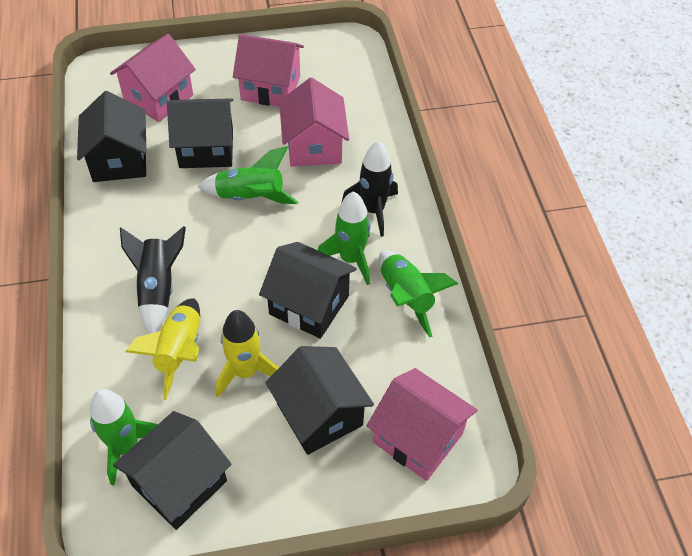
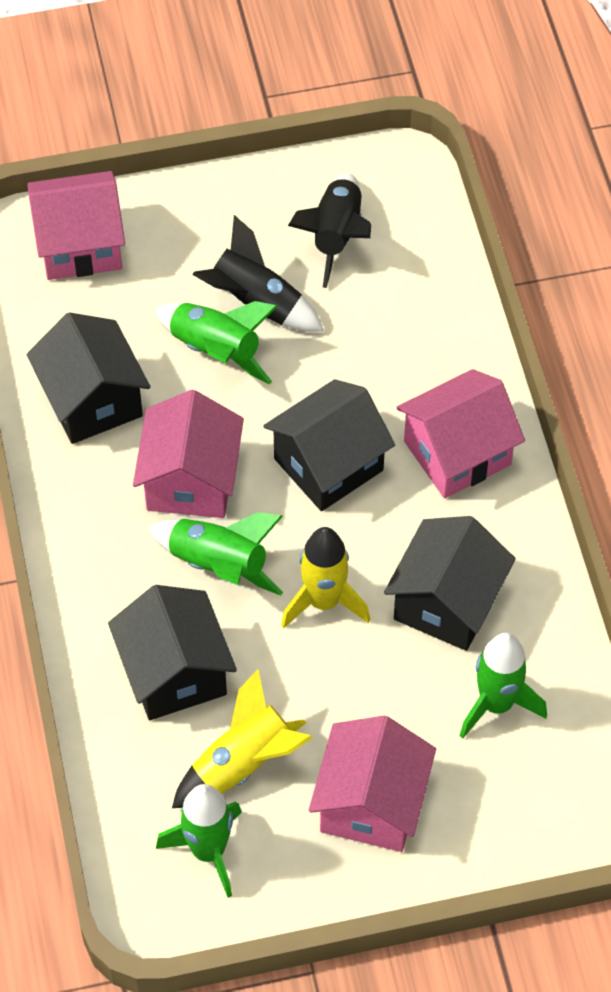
black house: 5 -> 4

